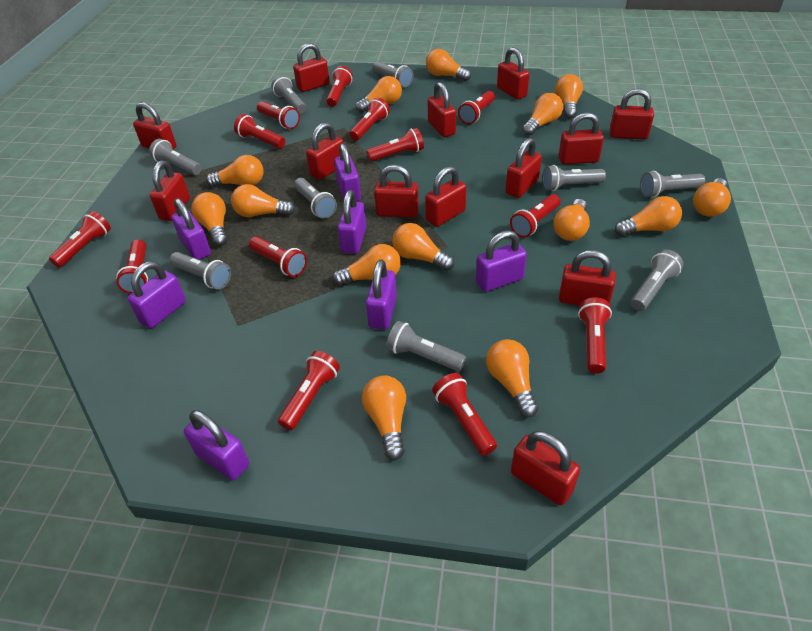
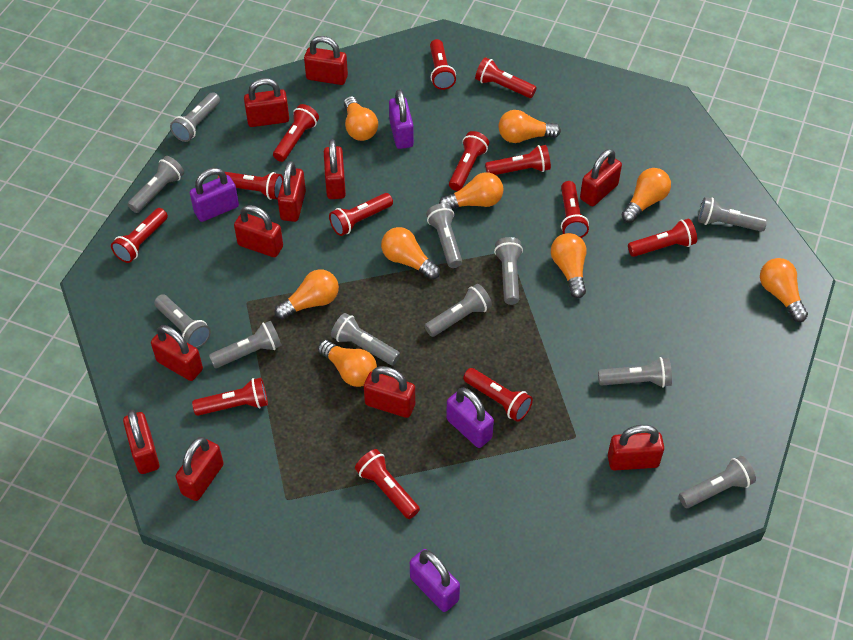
grey flashlight: 9 -> 11
orange light bulb: 14 -> 9
purple padlock: 7 -> 4
red padlock: 13 -> 11

